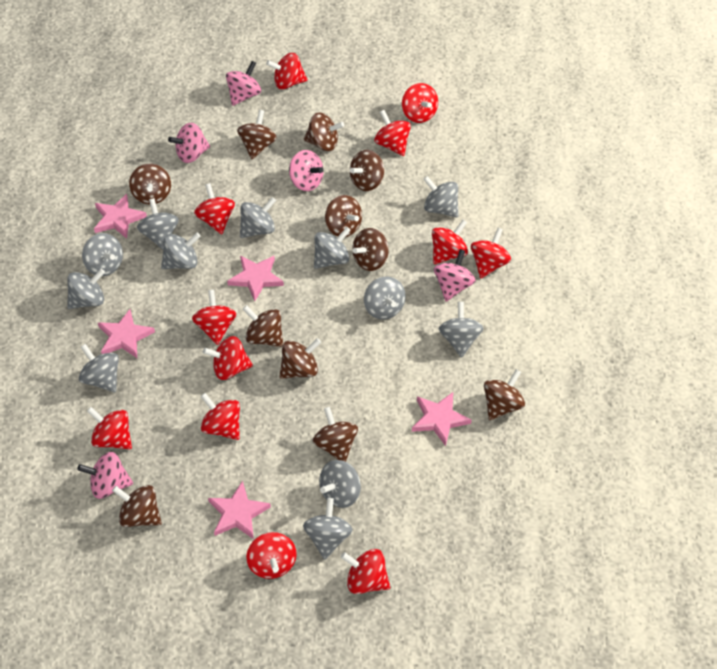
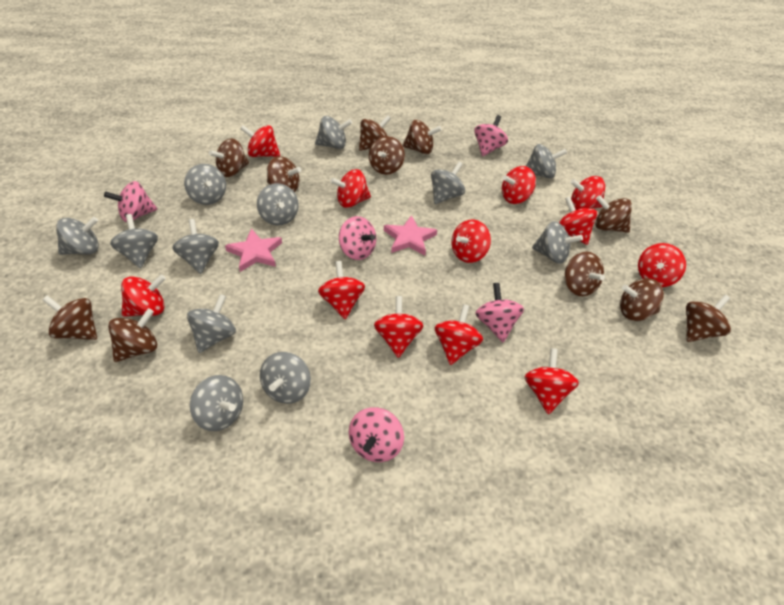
pink star: 5 -> 2

